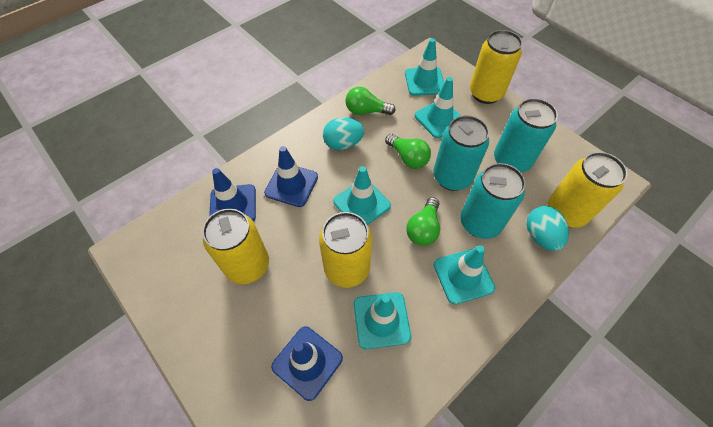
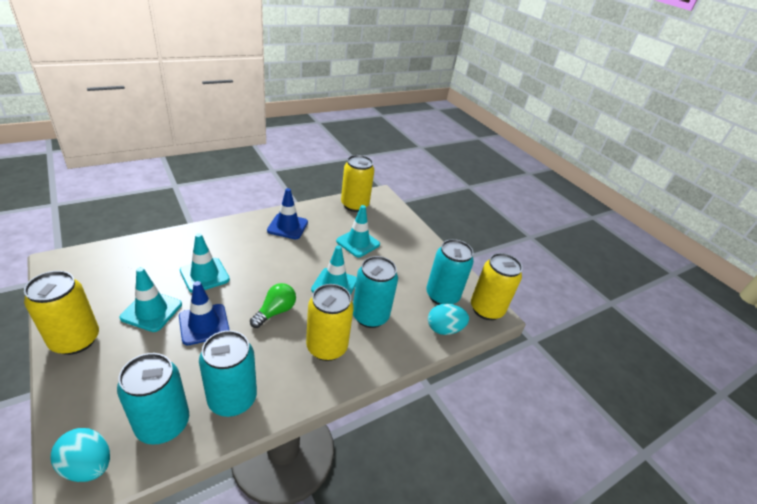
blue traffic cone: 3 -> 2
green light bulb: 3 -> 1
turquoise can: 3 -> 4
turquoise traffic cone: 5 -> 4

